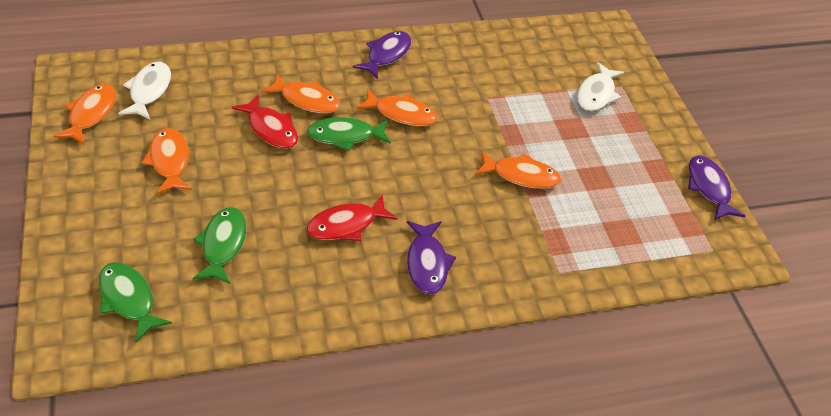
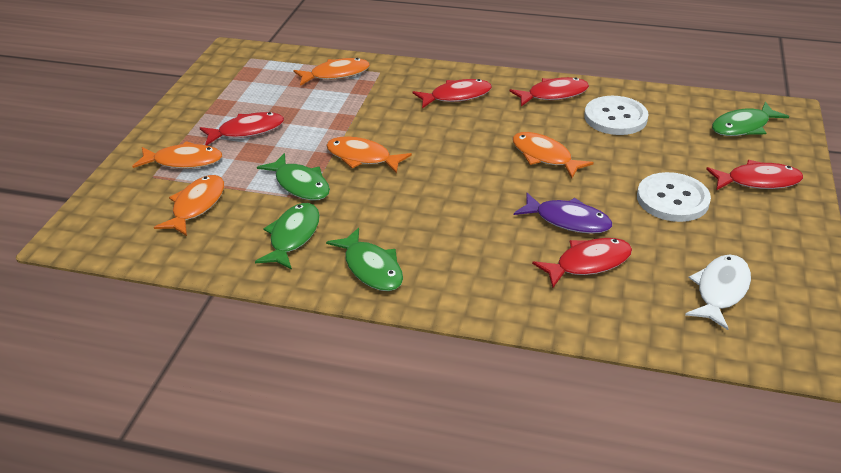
green fish: 3 -> 4
purple fish: 3 -> 1
red fish: 2 -> 5
white button: 0 -> 2
white fish: 2 -> 1

